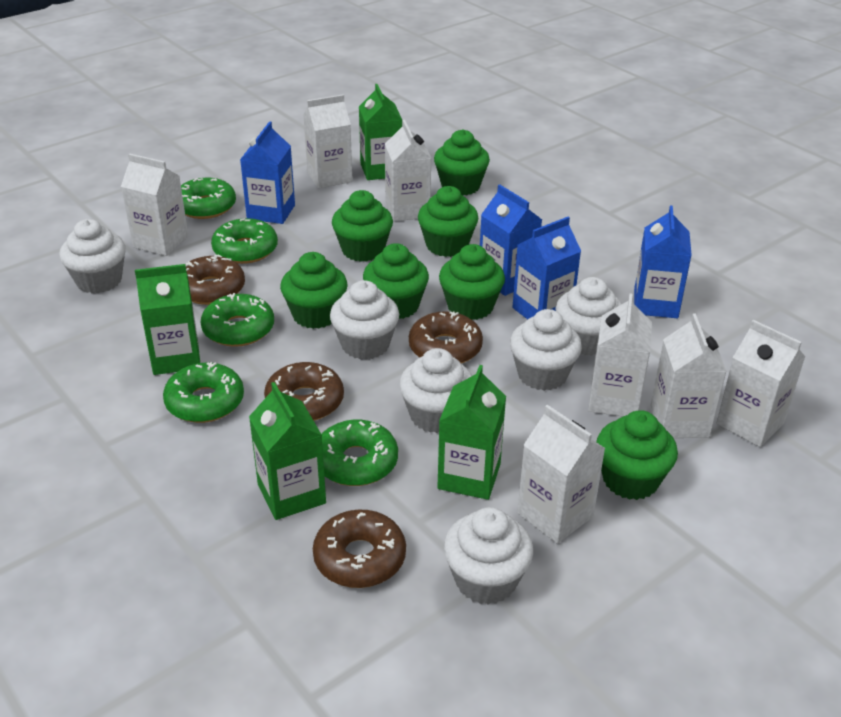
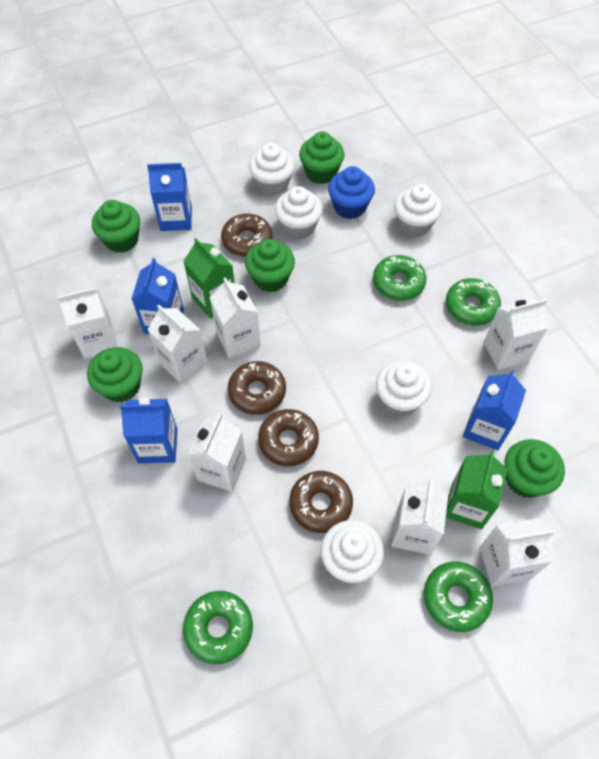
blue cupcake: 0 -> 1
green carton: 4 -> 2
green cupcake: 7 -> 5
green donut: 5 -> 4
white cupcake: 6 -> 5

